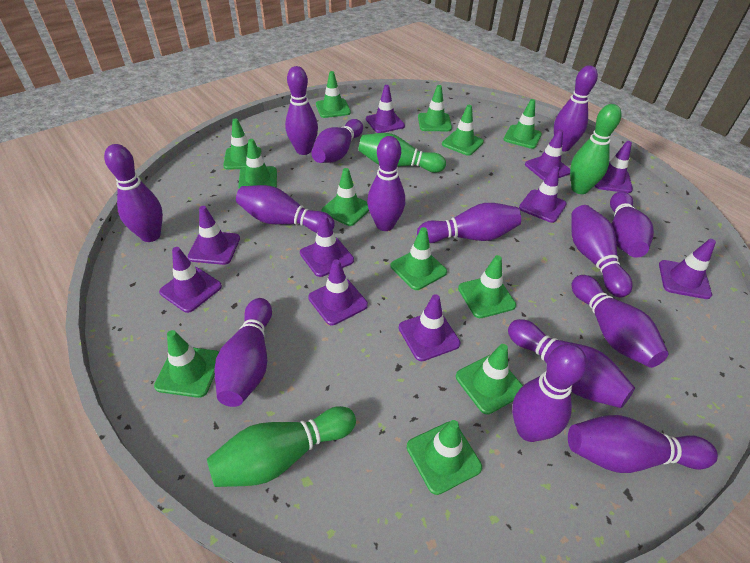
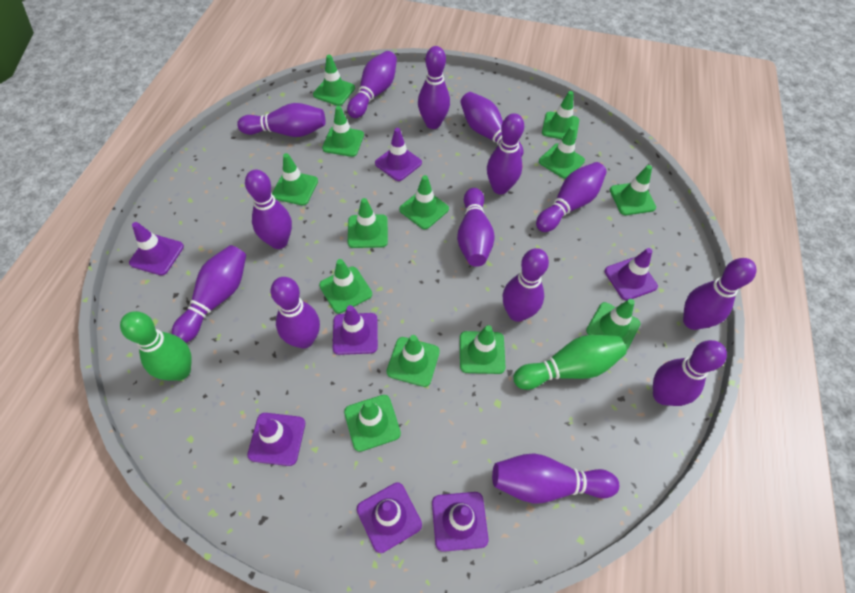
green bowling pin: 3 -> 2
green traffic cone: 12 -> 13
purple traffic cone: 10 -> 7

